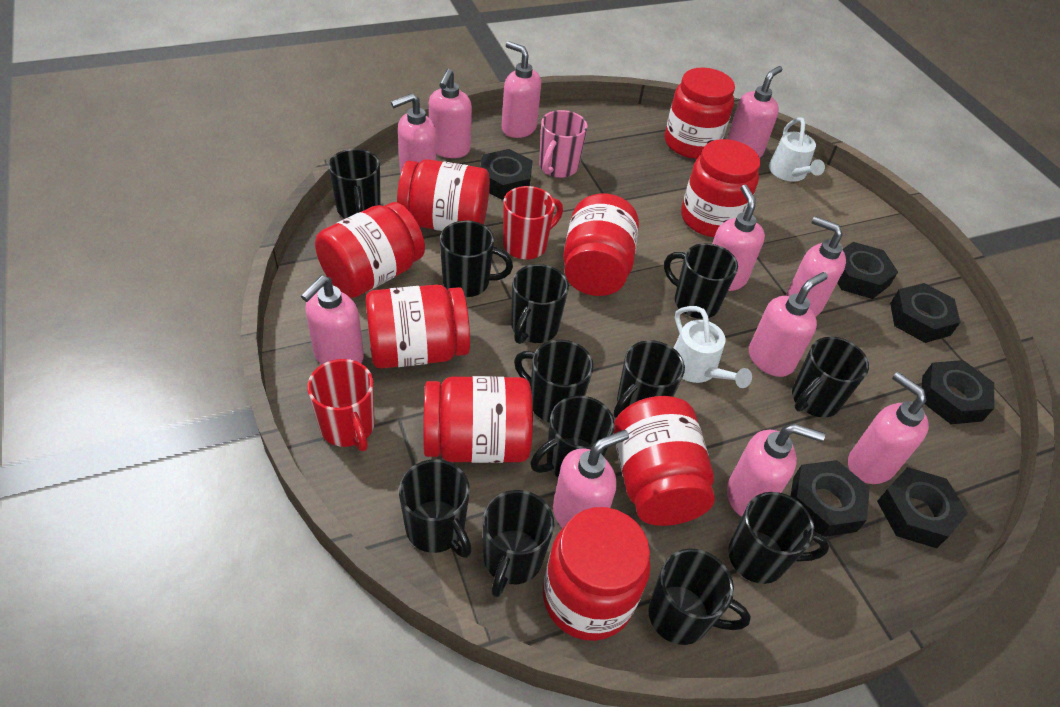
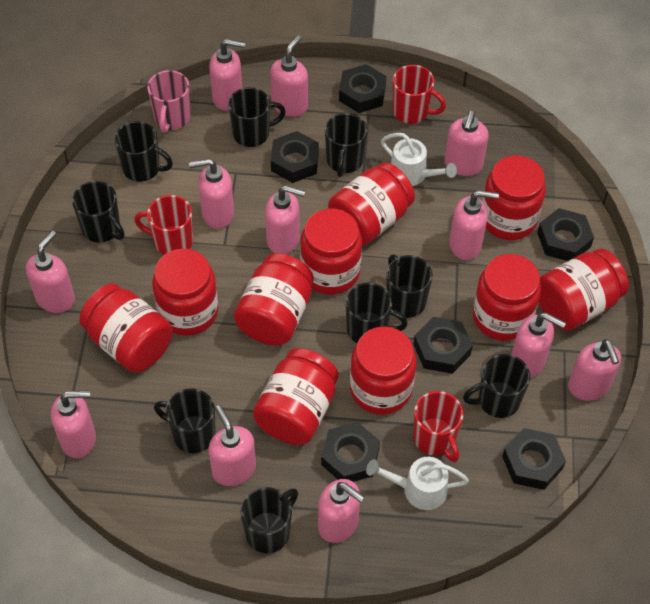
black mug: 12 -> 9
pink soap dispenser: 11 -> 12
red jar: 9 -> 10
red mug: 2 -> 3

